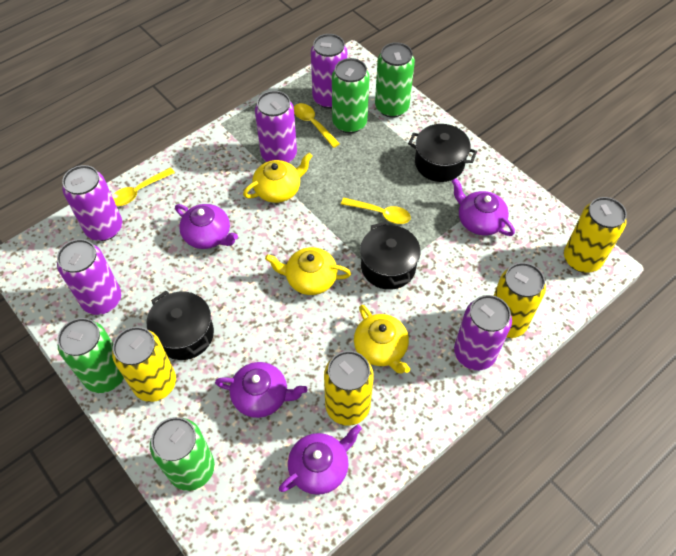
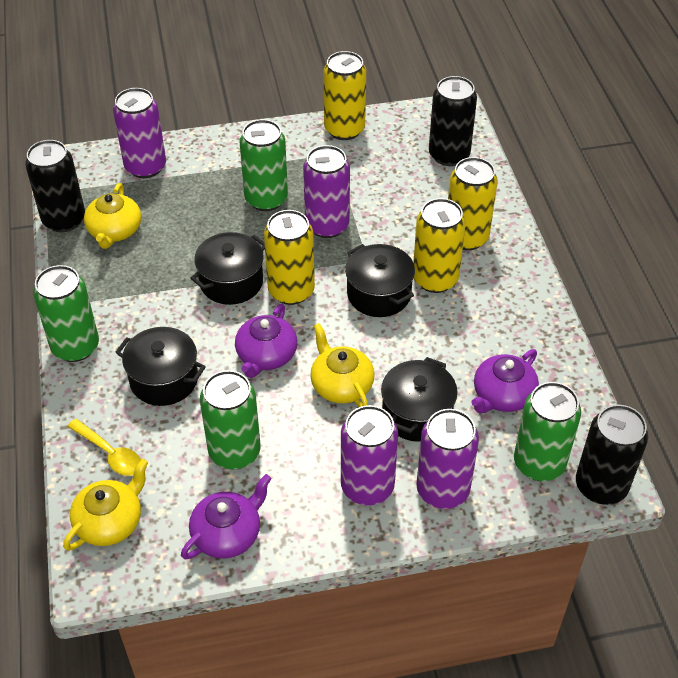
black can: 0 -> 3
black pot: 3 -> 4
purple can: 5 -> 4
purple teapot: 4 -> 3
yellow spoon: 3 -> 1

